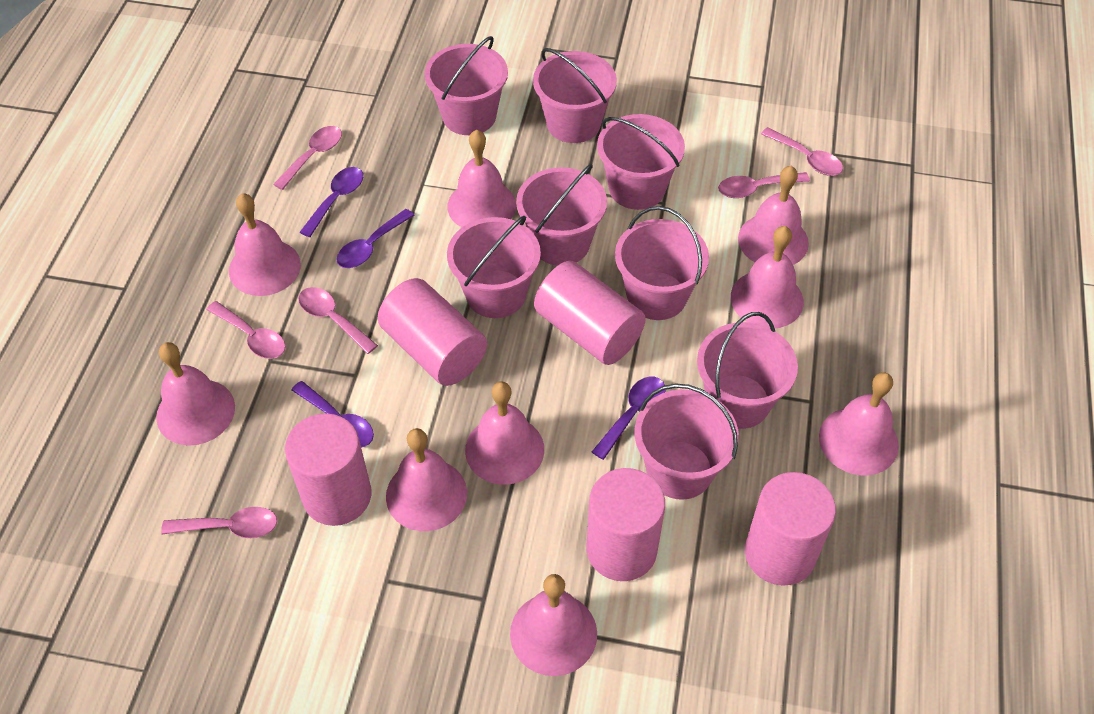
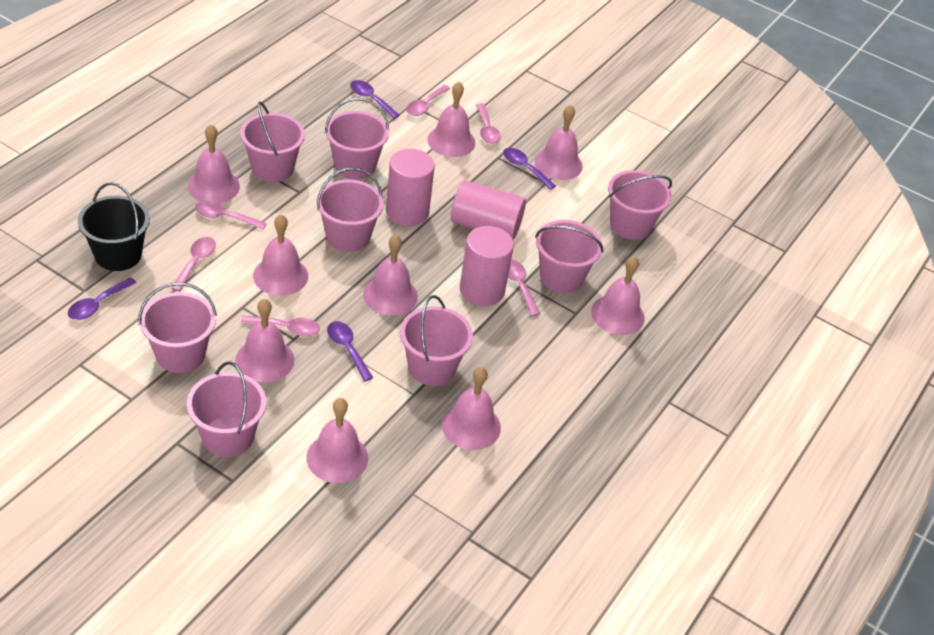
black bucket: 0 -> 1
pink cylinder: 5 -> 3

